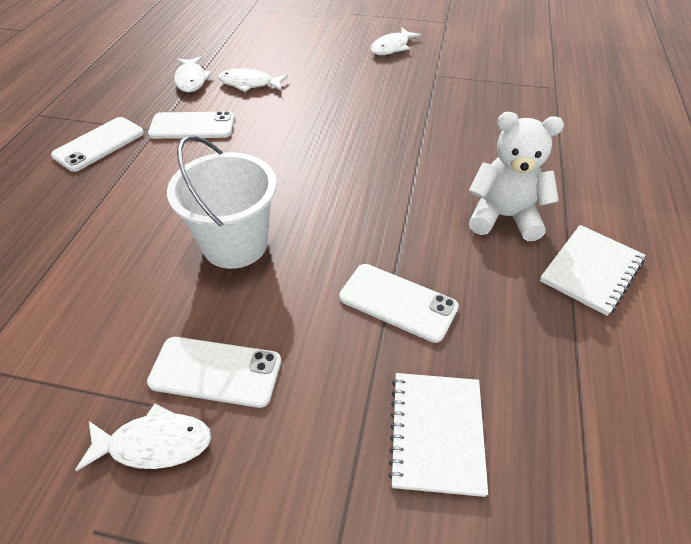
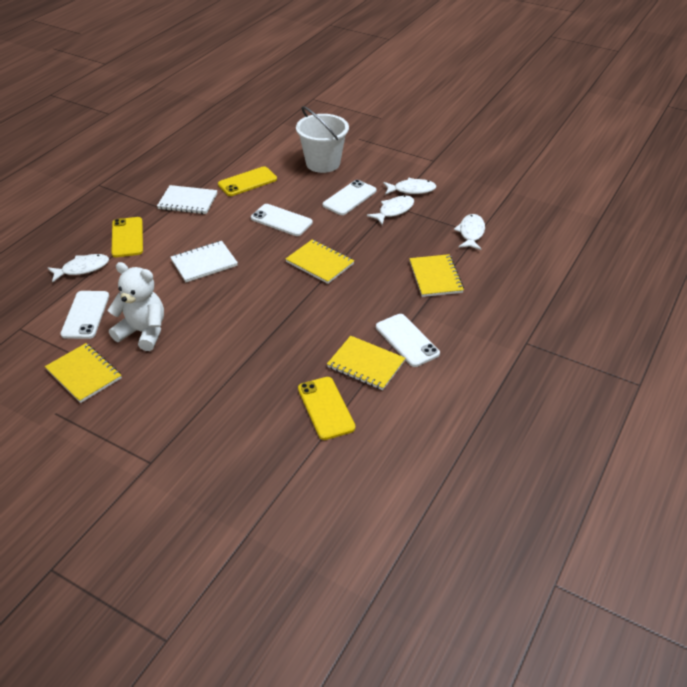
yellow notebook: 0 -> 4
yellow phone: 0 -> 3

